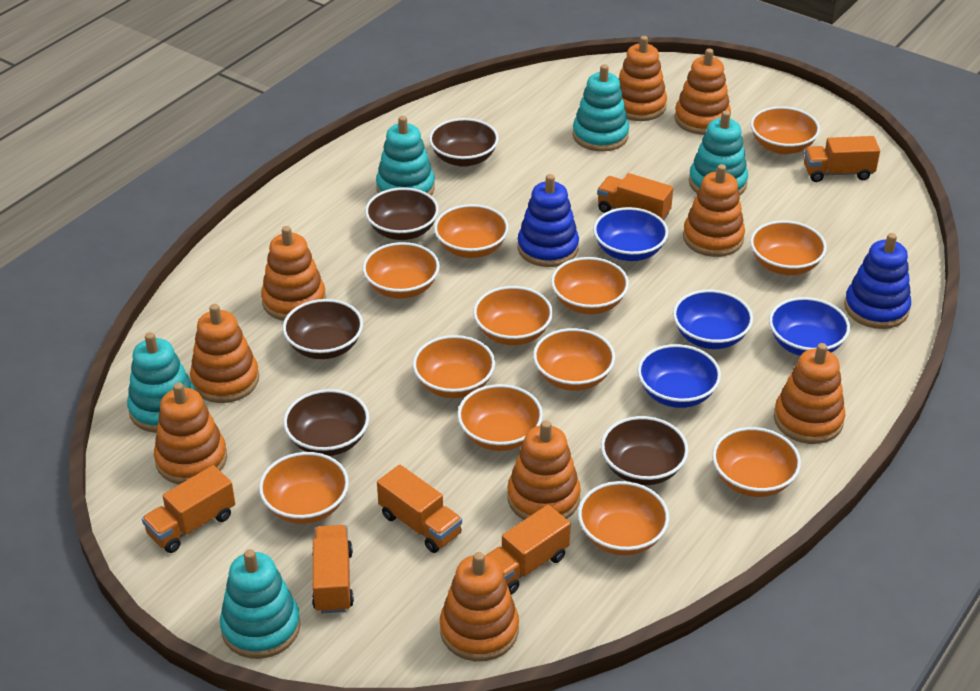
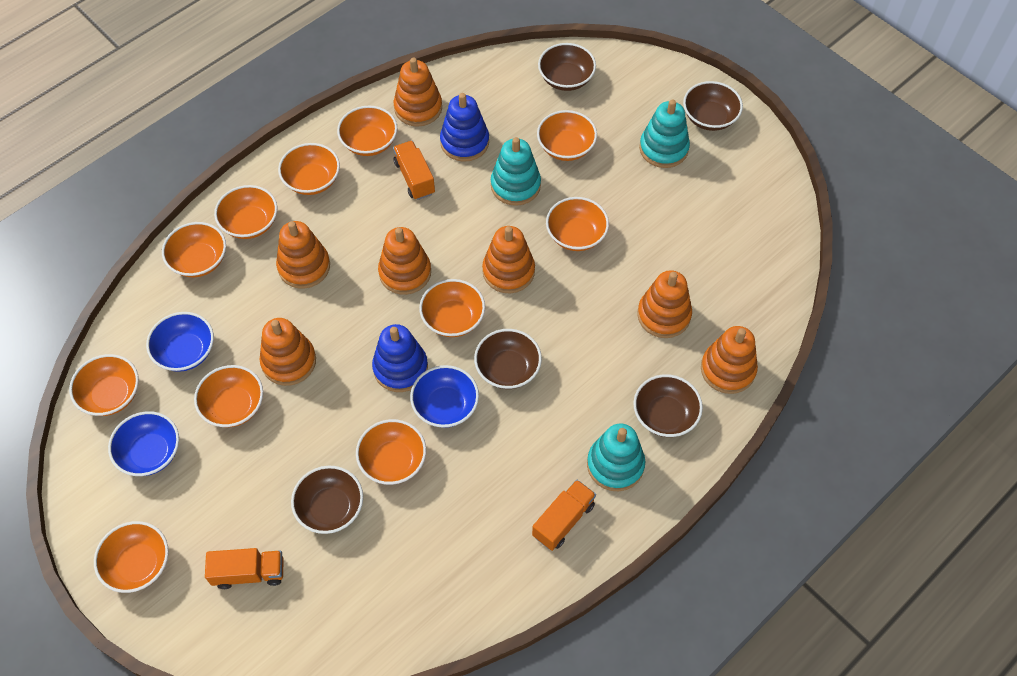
blue bowl: 4 -> 3
orange bowl: 12 -> 11
orange stacking toy: 9 -> 7
orange truck: 6 -> 3
turquoise stacking toy: 5 -> 3

